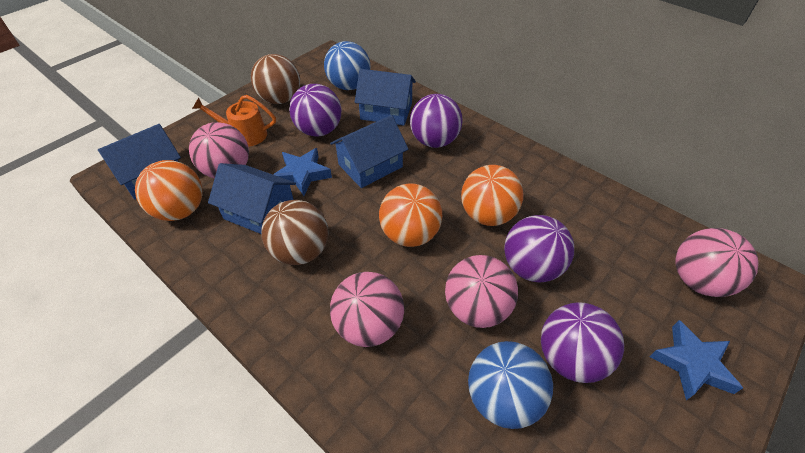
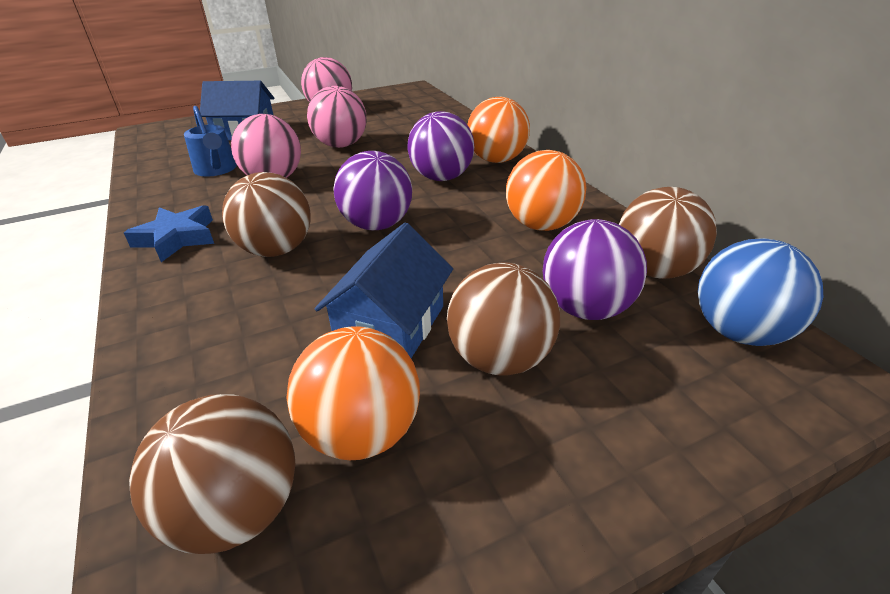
blue ball: 2 -> 1
blue house: 4 -> 2
blue star: 2 -> 1
blue watering can: 0 -> 1
brown ball: 2 -> 4
orange watering can: 1 -> 0
pink ball: 4 -> 3
purple ball: 4 -> 3

